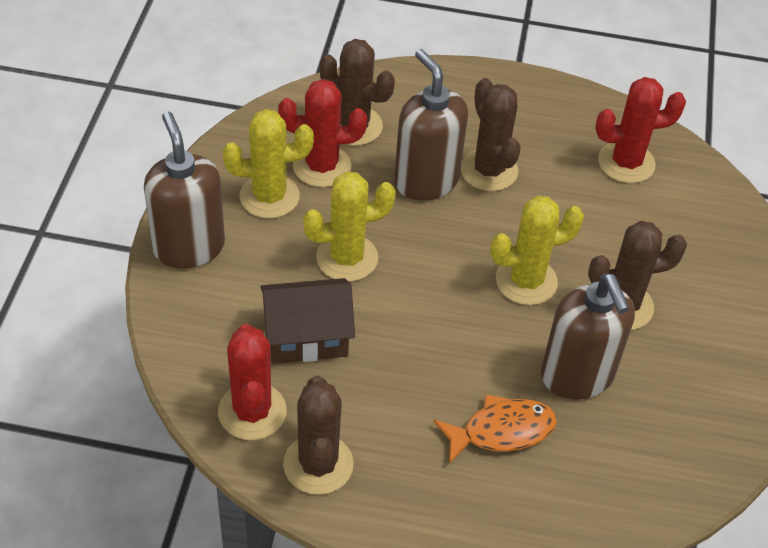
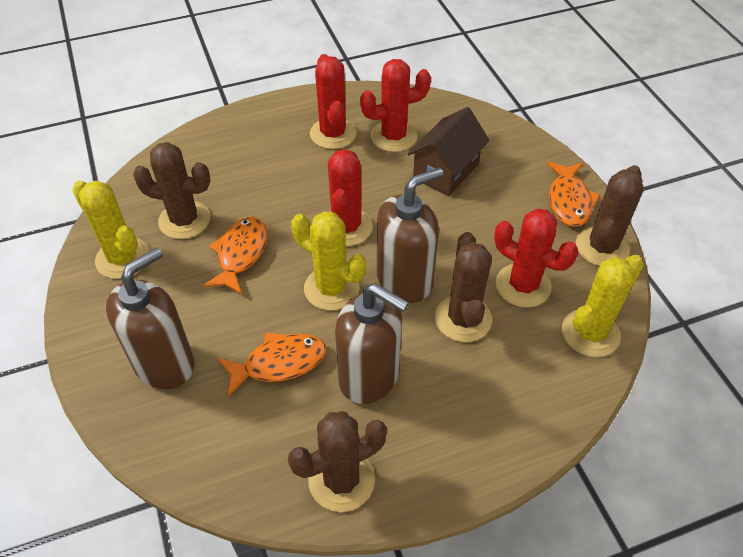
orange fish: 1 -> 3
red cactus: 3 -> 4

